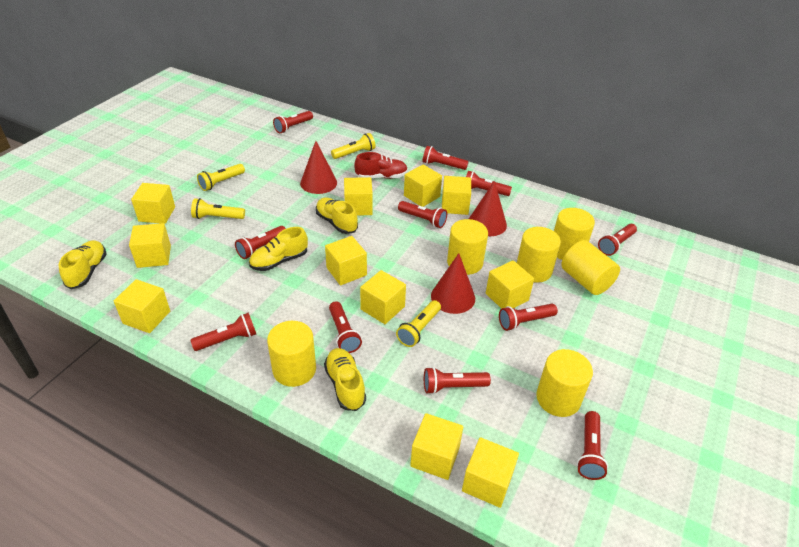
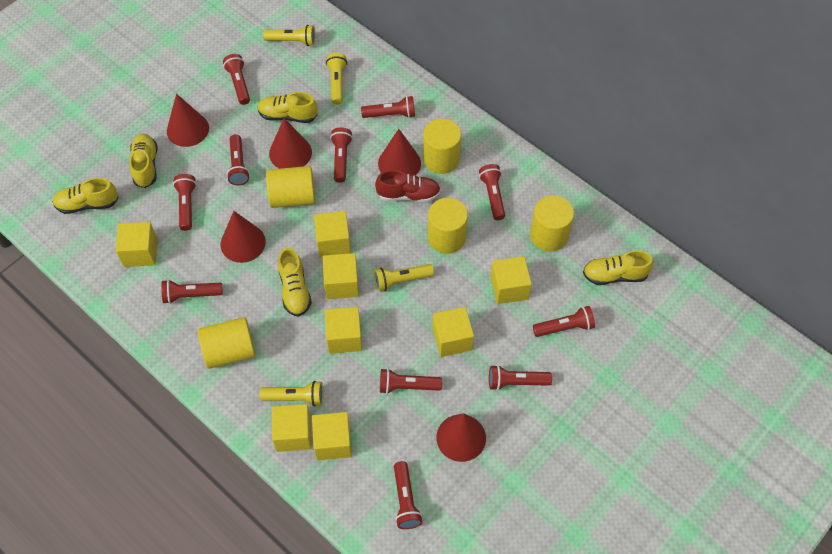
red cone: 3 -> 5
yellow cube: 11 -> 8
yellow cylinder: 6 -> 5
yellow shoe: 4 -> 5

